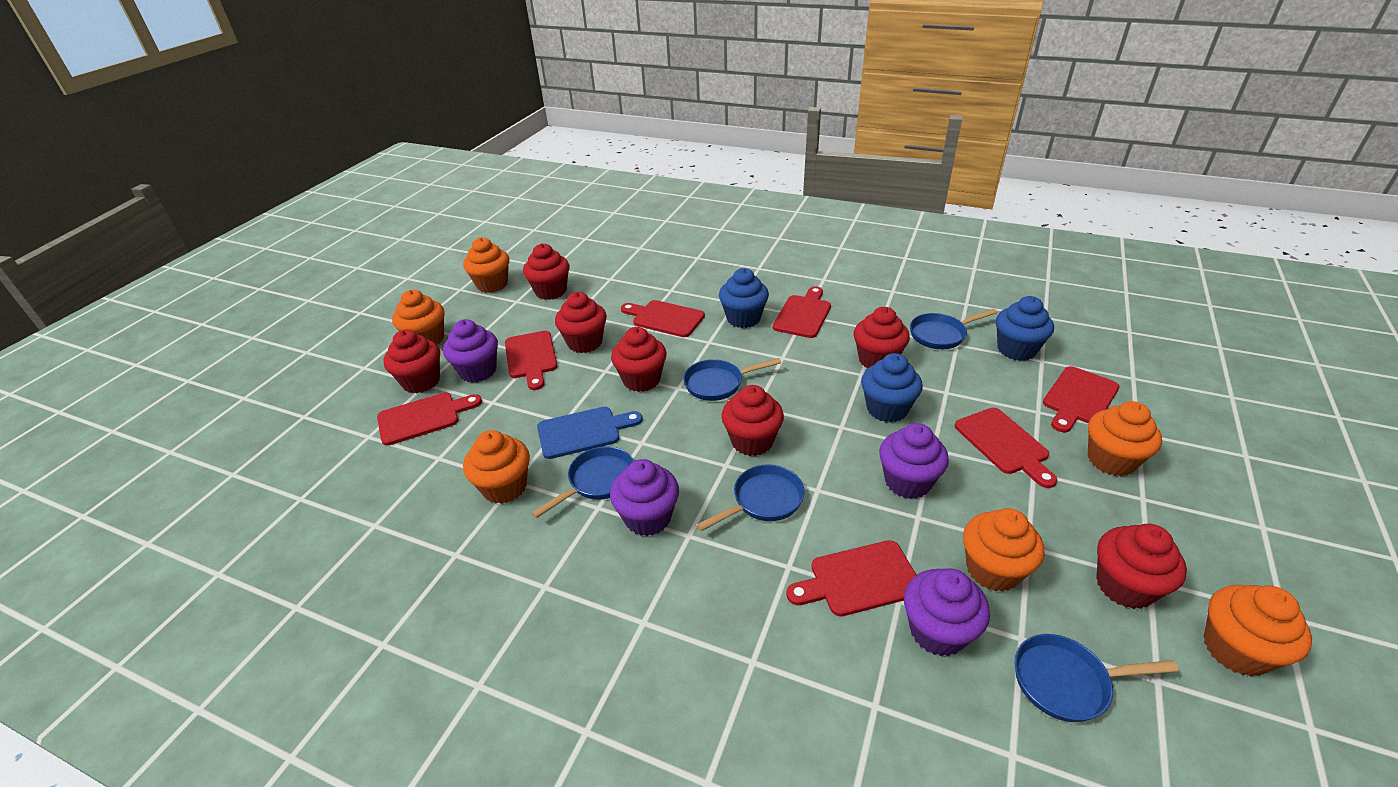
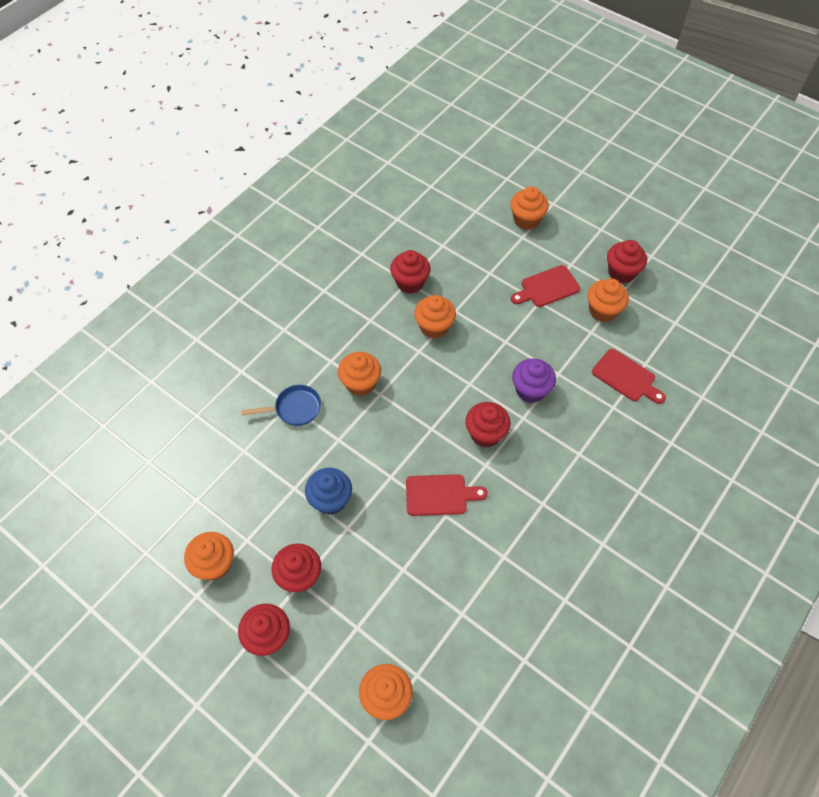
blue cupcake: 3 -> 1
blue cutting board: 1 -> 0
blue pan: 5 -> 1
purple cupcake: 4 -> 1
red cupcake: 7 -> 5
red cutting board: 7 -> 3

